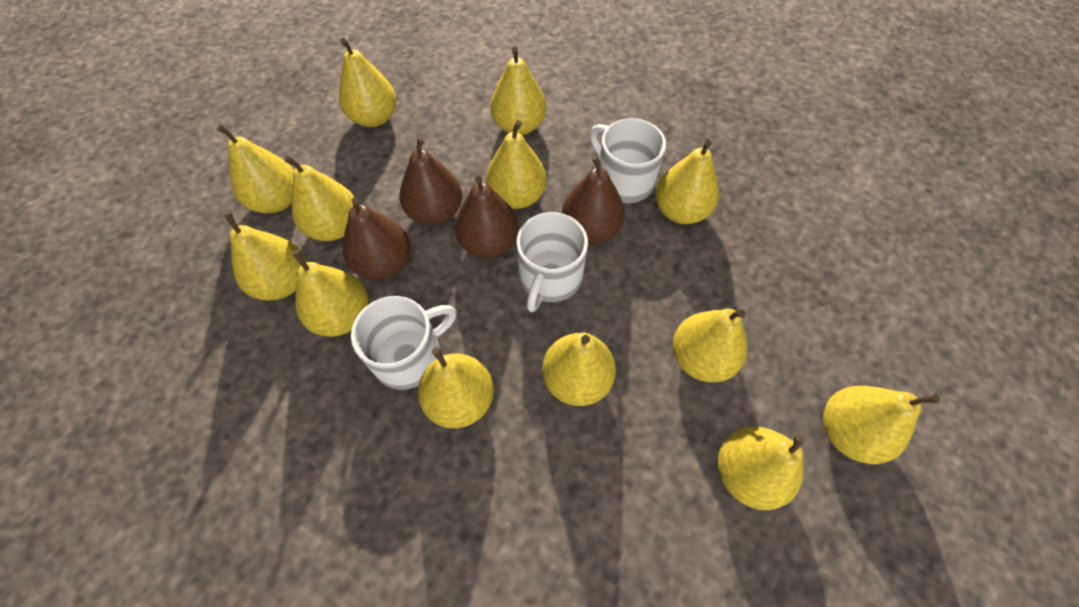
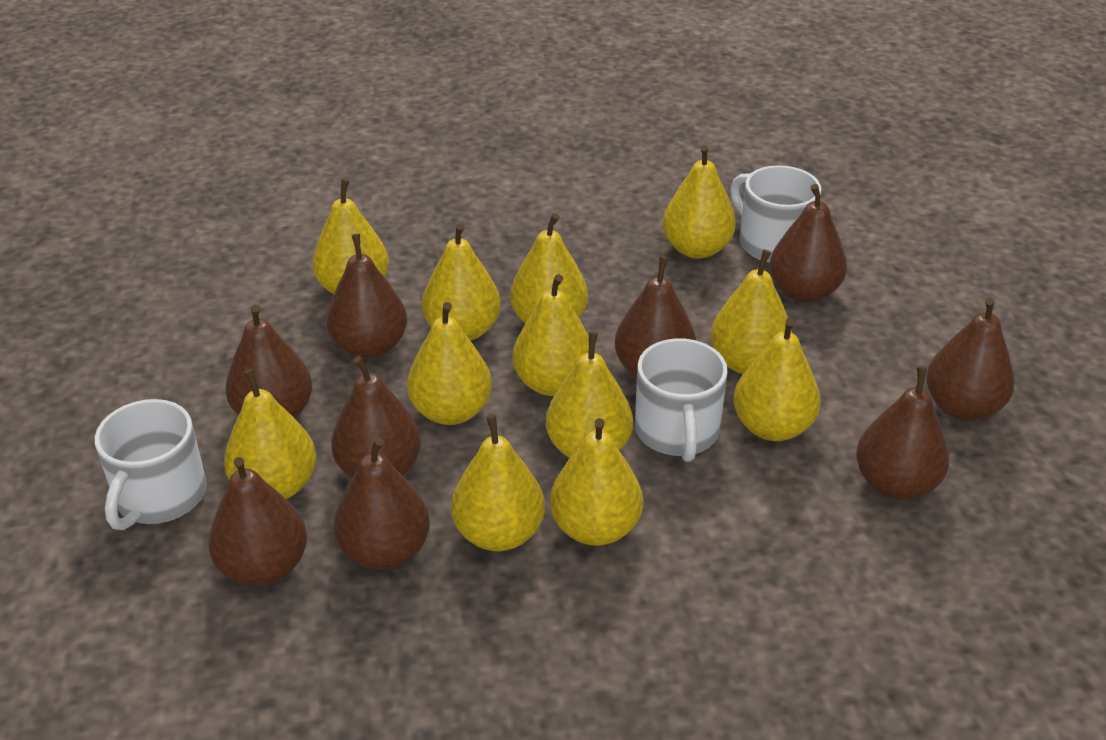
brown pear: 4 -> 9
yellow pear: 13 -> 12

